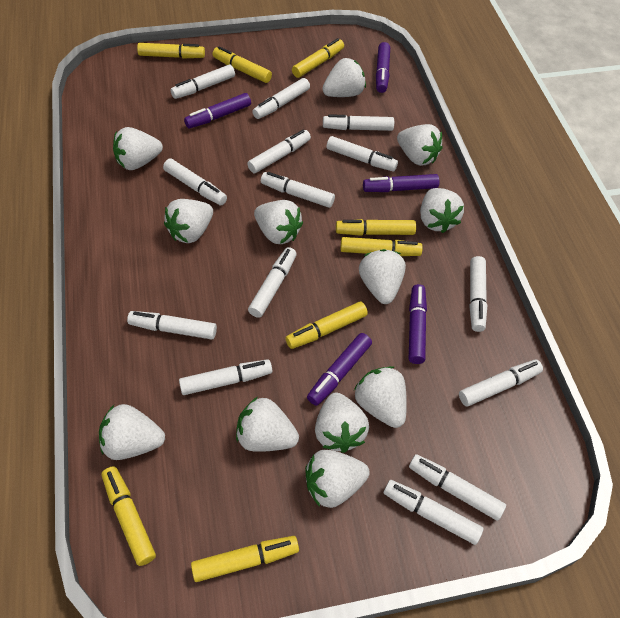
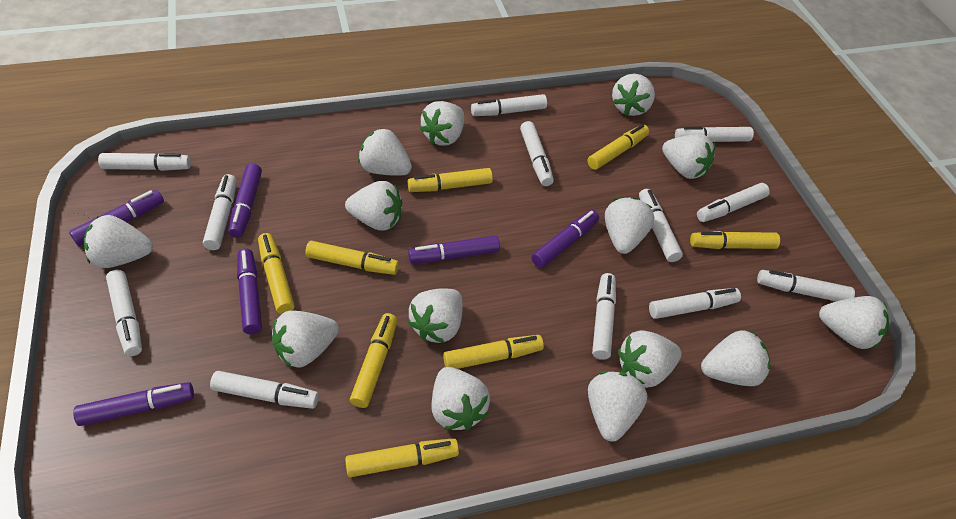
purple marker: 5 -> 6
white marker: 14 -> 12
white strawberry: 12 -> 14

